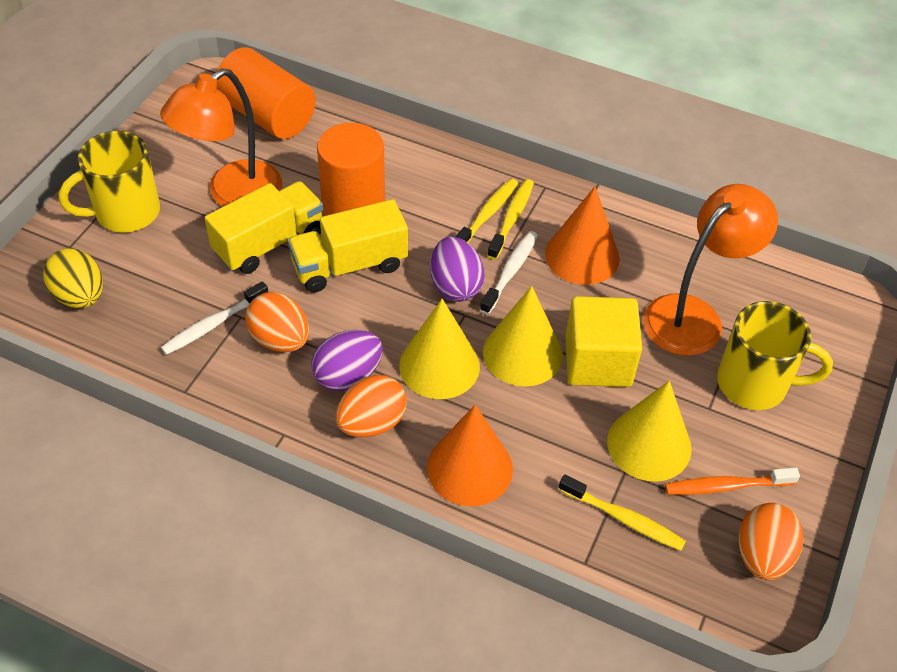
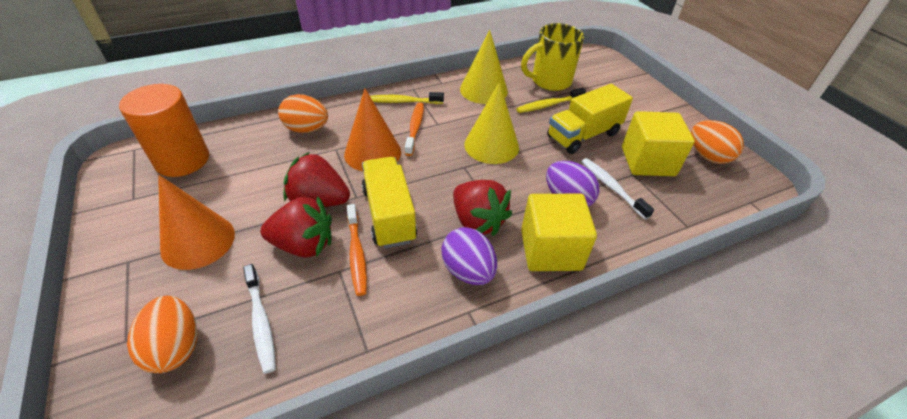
orange cylinder: 2 -> 1
orange lamp: 2 -> 0
orange toothbrush: 1 -> 2
red strawberry: 0 -> 3
yellow cone: 3 -> 2
yellow cube: 1 -> 2
yellow egg: 1 -> 0
yellow mug: 2 -> 1
yellow toothbrush: 3 -> 2

